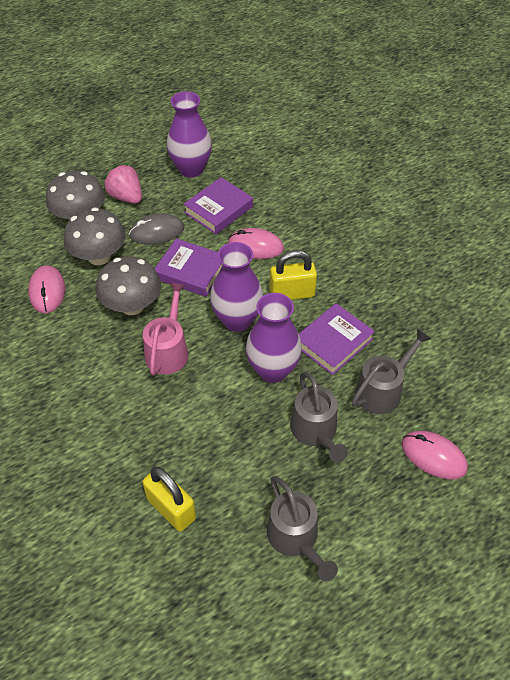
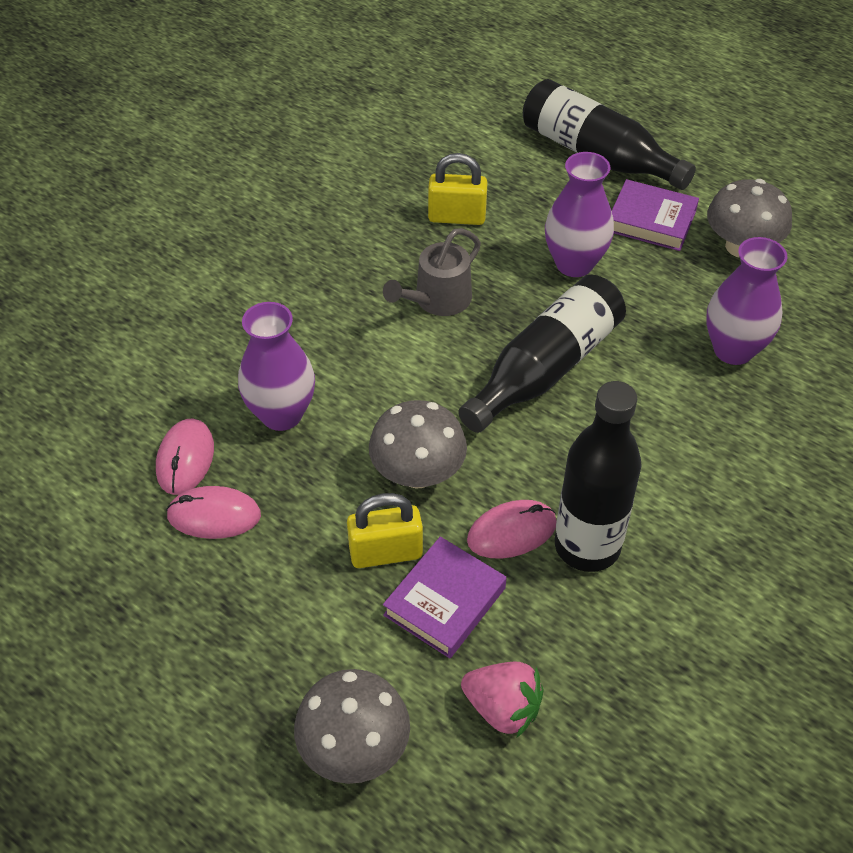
black bottle: 0 -> 3
grey mouse: 1 -> 0
grey watering can: 3 -> 1
pink watering can: 1 -> 0
purple book: 3 -> 2

